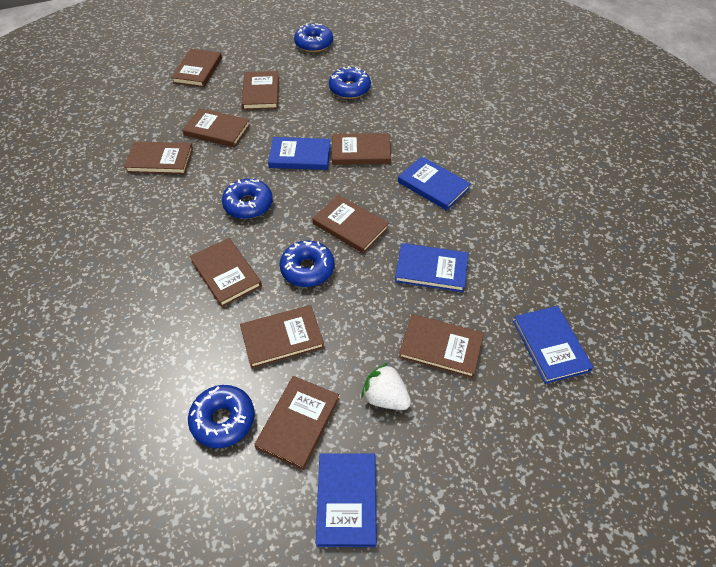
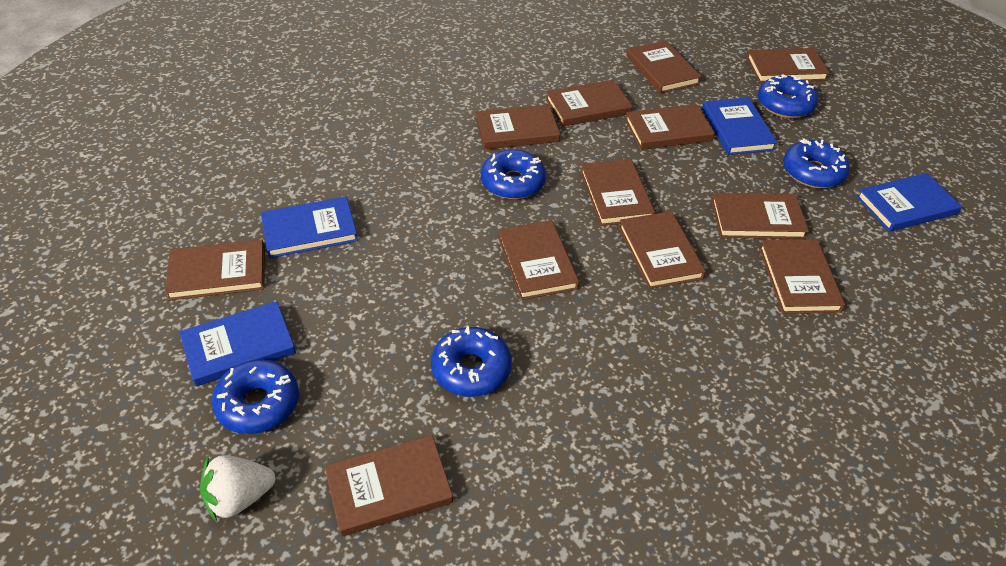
blue book: 5 -> 4
brown book: 10 -> 12

